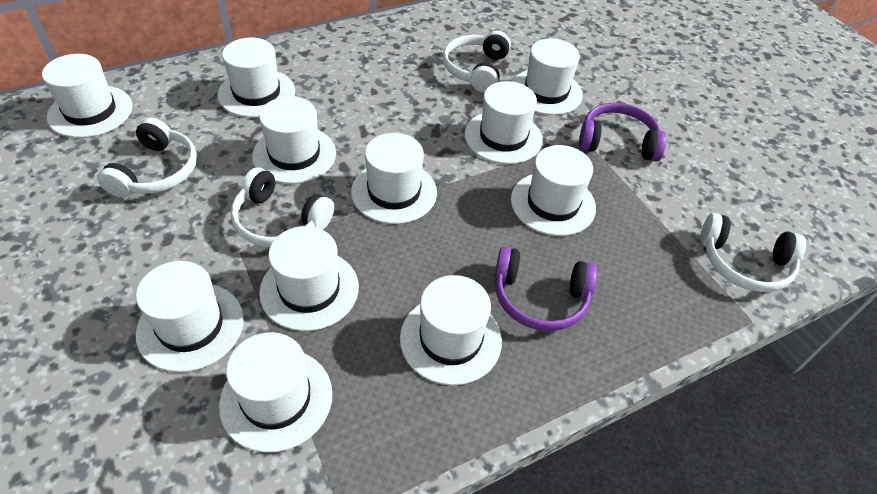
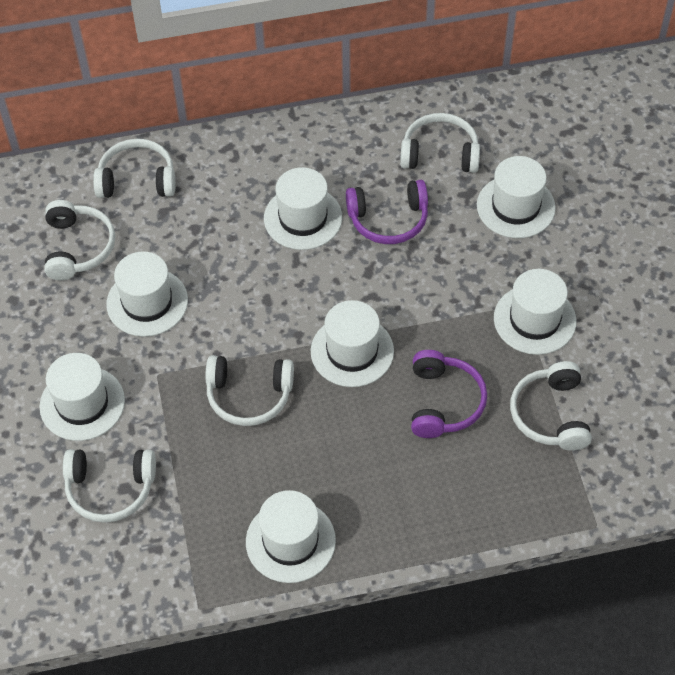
white hat: 11 -> 7
white headphones: 4 -> 6

